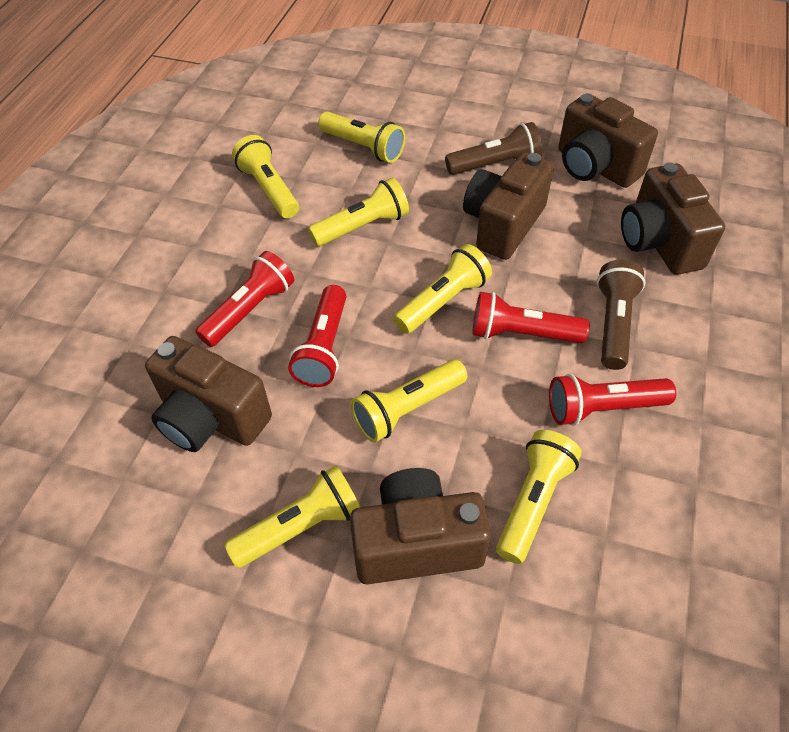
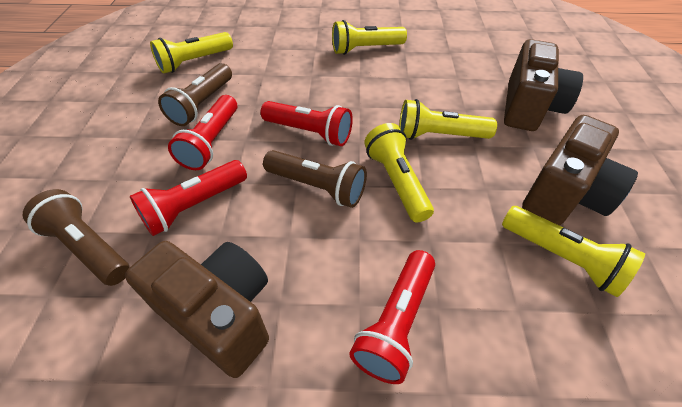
brown camera: 5 -> 3
brown flashlight: 2 -> 3
yellow flashlight: 7 -> 5

